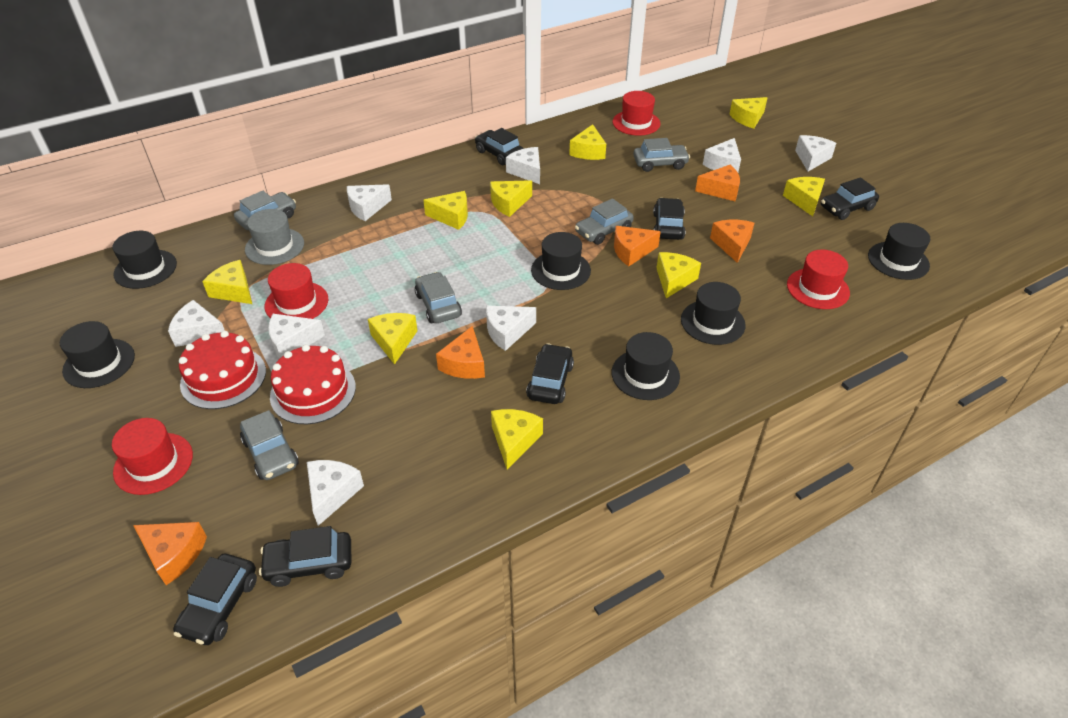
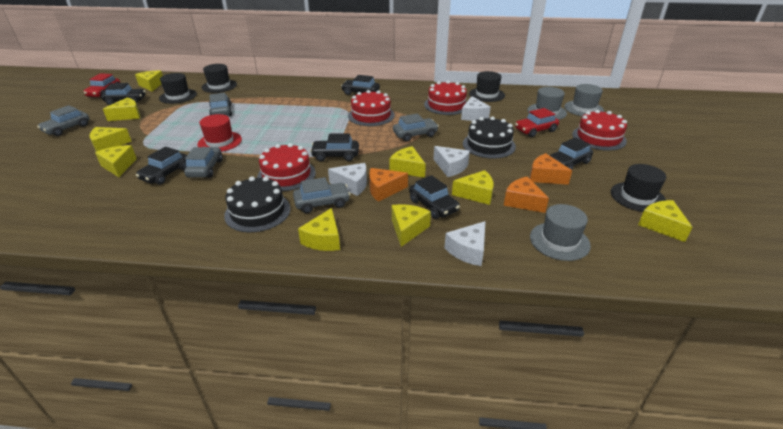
black cake: 0 -> 2
black hat: 6 -> 4
grey hat: 1 -> 3
orange cheese: 5 -> 3
red cake: 2 -> 4
red car: 0 -> 2
red hat: 4 -> 1
white cheese: 8 -> 4

